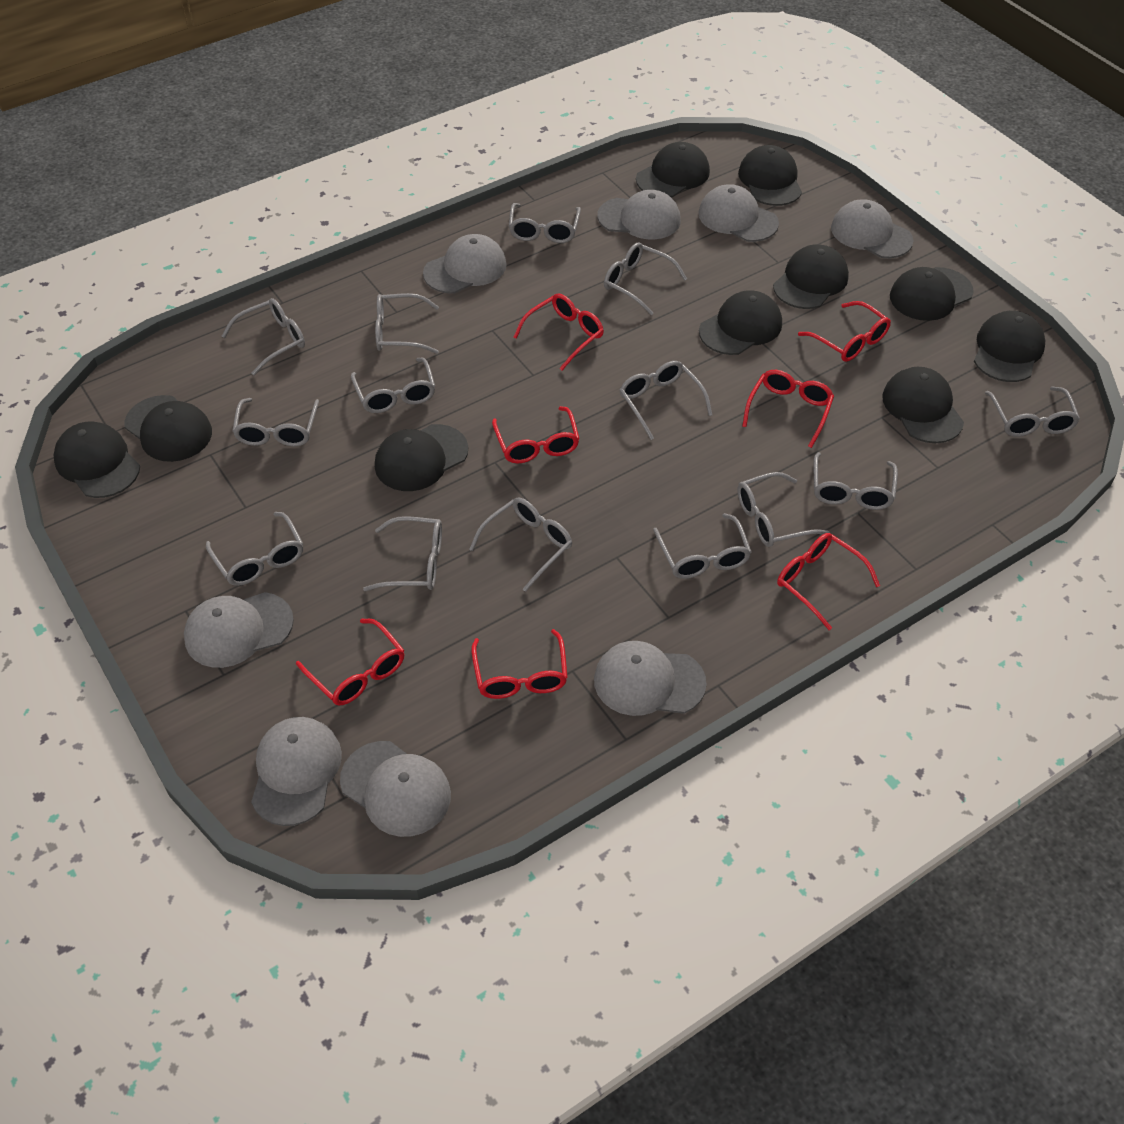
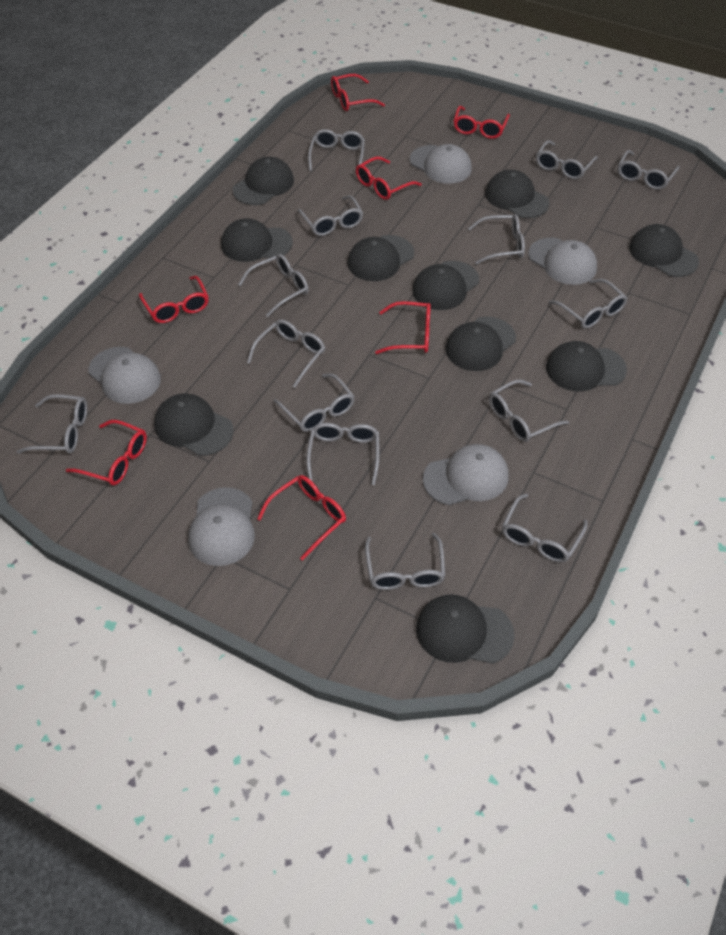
grey cap: 8 -> 5

